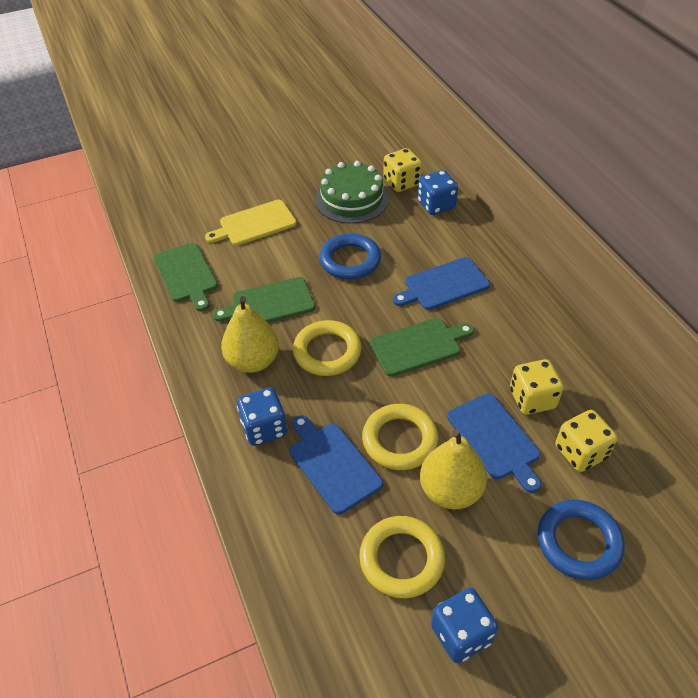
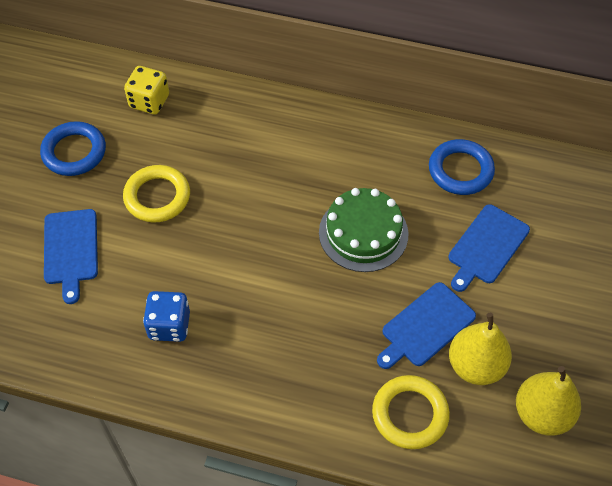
blue dice: 3 -> 1
green cutting board: 3 -> 0
yellow cutting board: 1 -> 0
yellow dice: 3 -> 1
yellow ring: 3 -> 2

